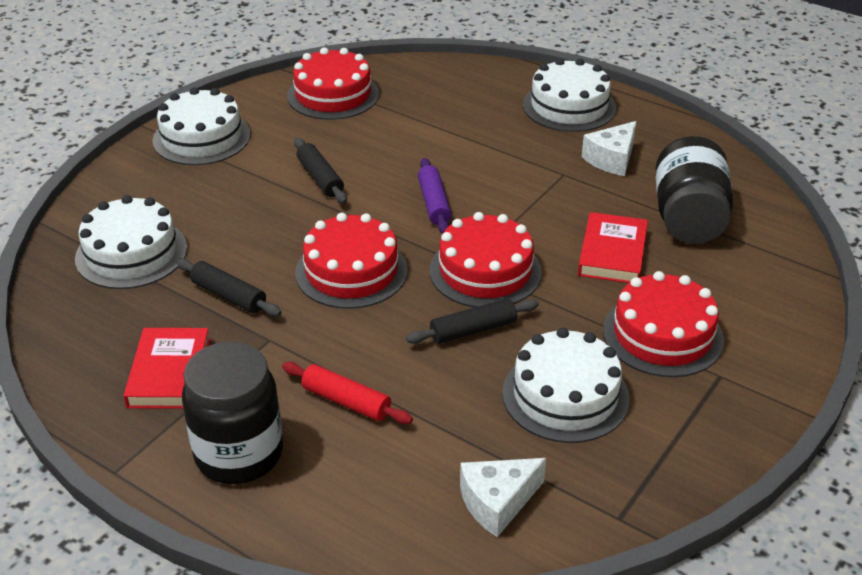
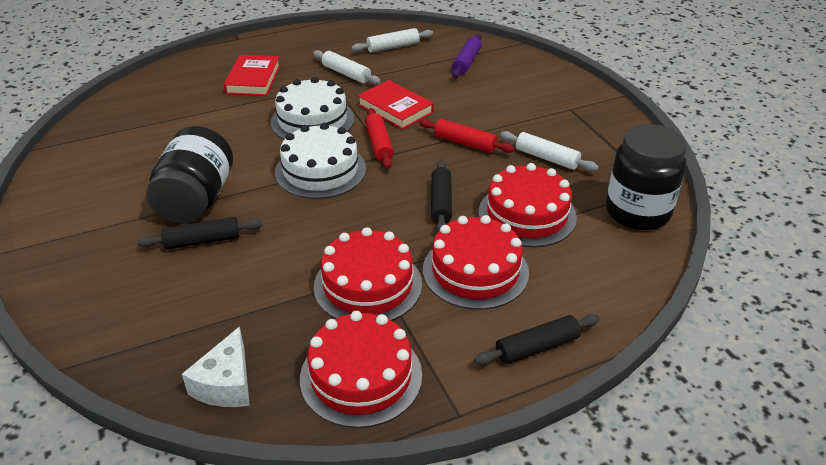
red rolling pin: 1 -> 2
white cake: 4 -> 2
white cheese: 2 -> 1
white rolling pin: 0 -> 3

